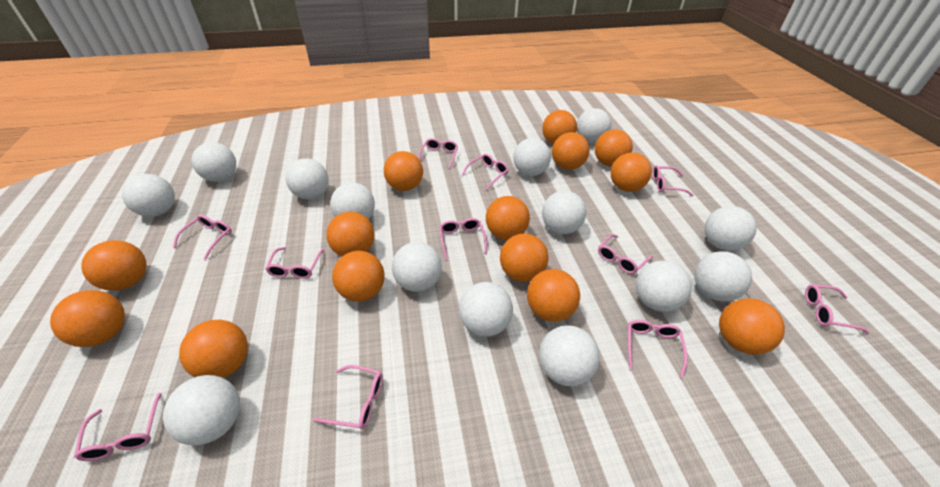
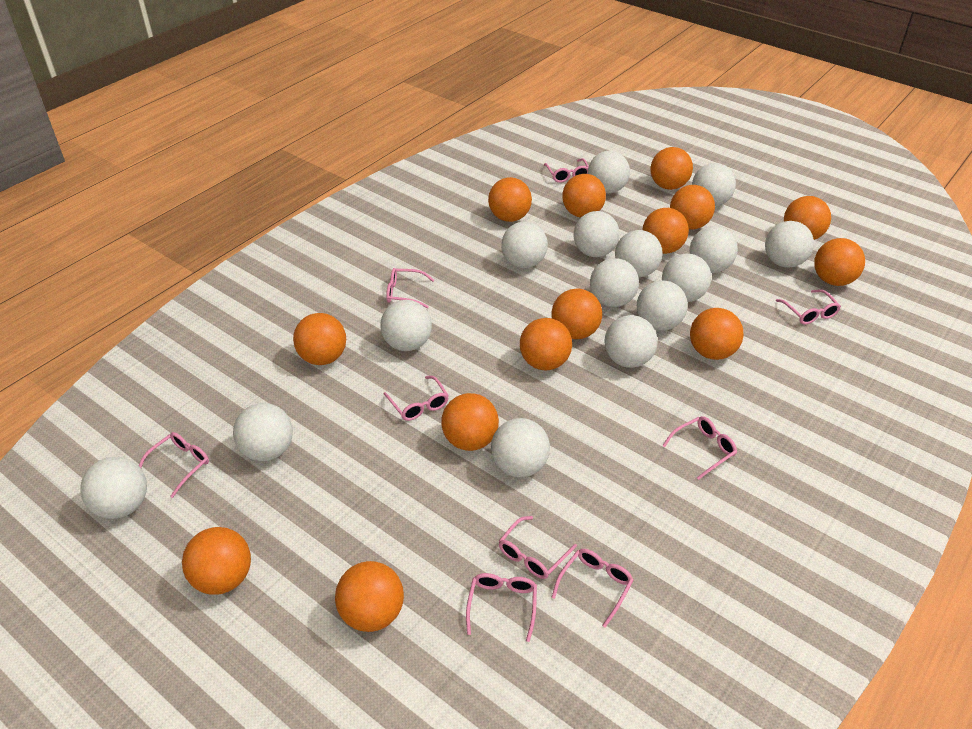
pink glasses: 11 -> 9
white ball: 14 -> 15

